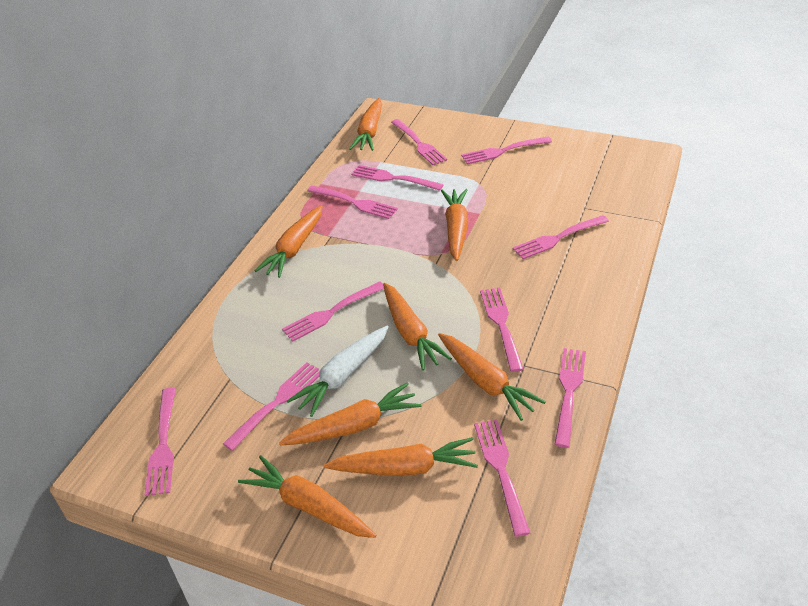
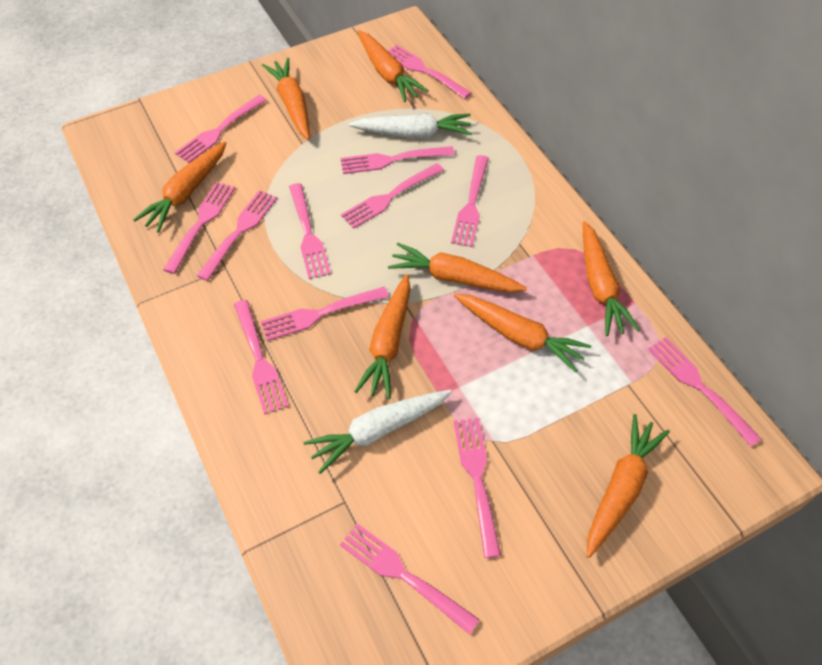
pink fork: 11 -> 13
white carrot: 1 -> 2

